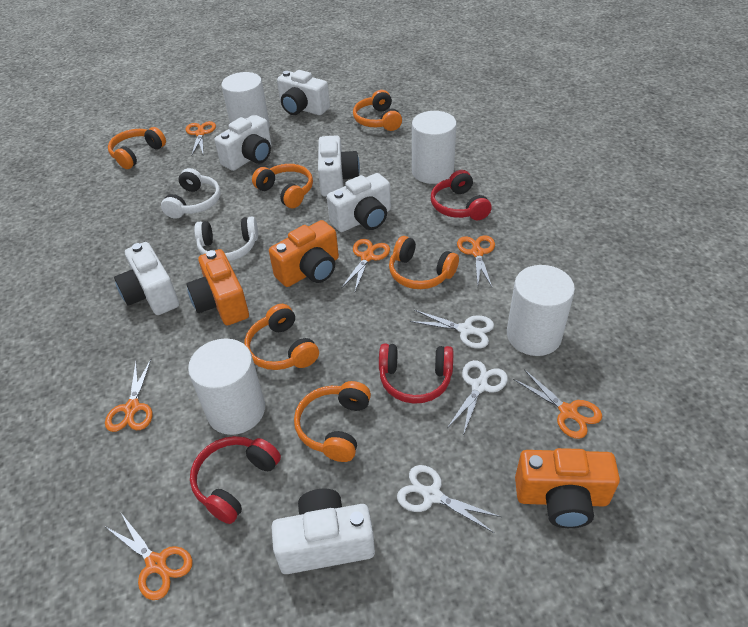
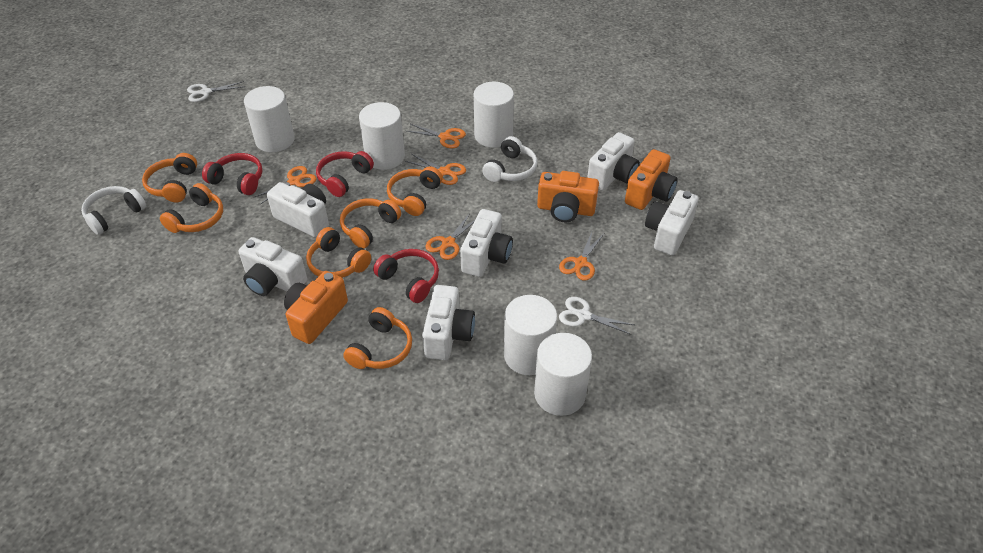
orange scissors: 6 -> 5
white cylinder: 4 -> 5
white scissors: 3 -> 2

